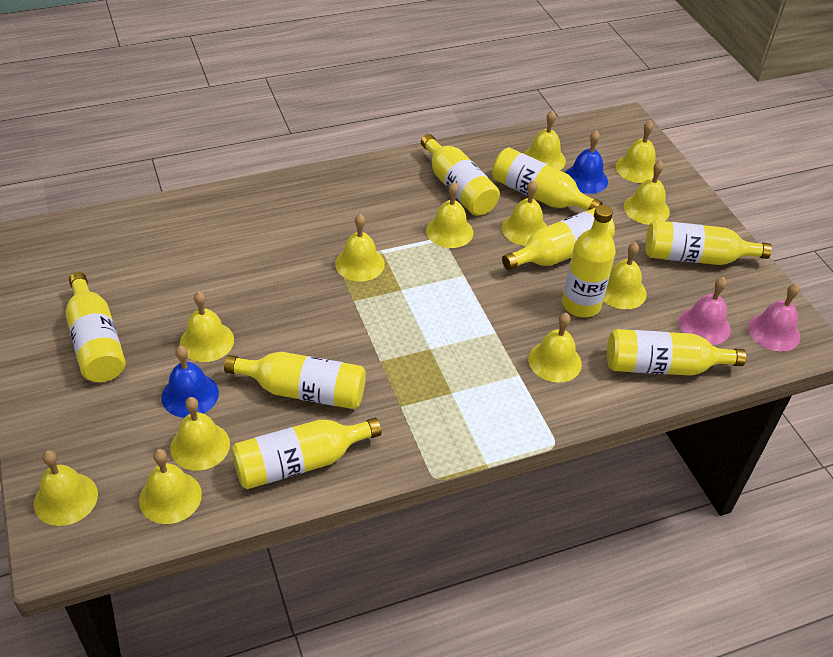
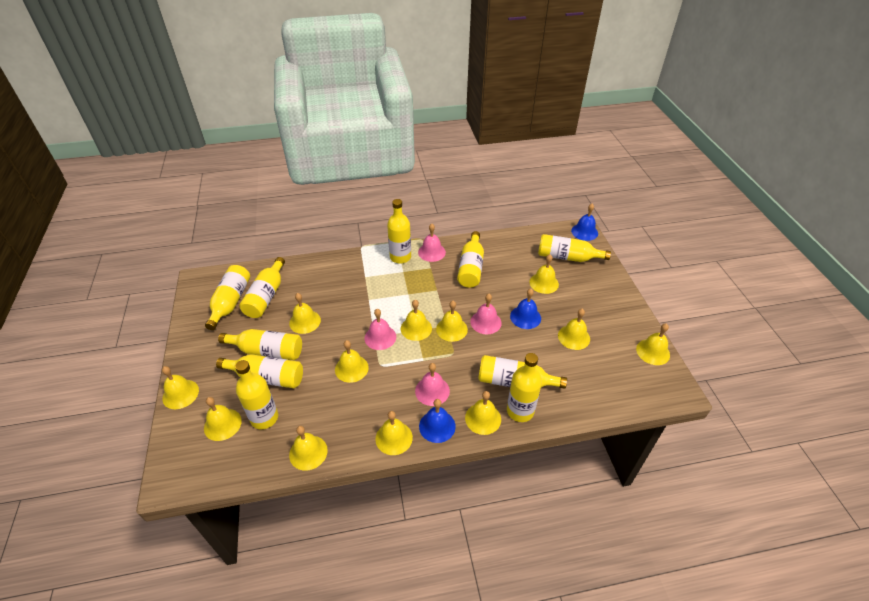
blue bell: 2 -> 3
pink bell: 2 -> 4
yellow bottle: 9 -> 10

